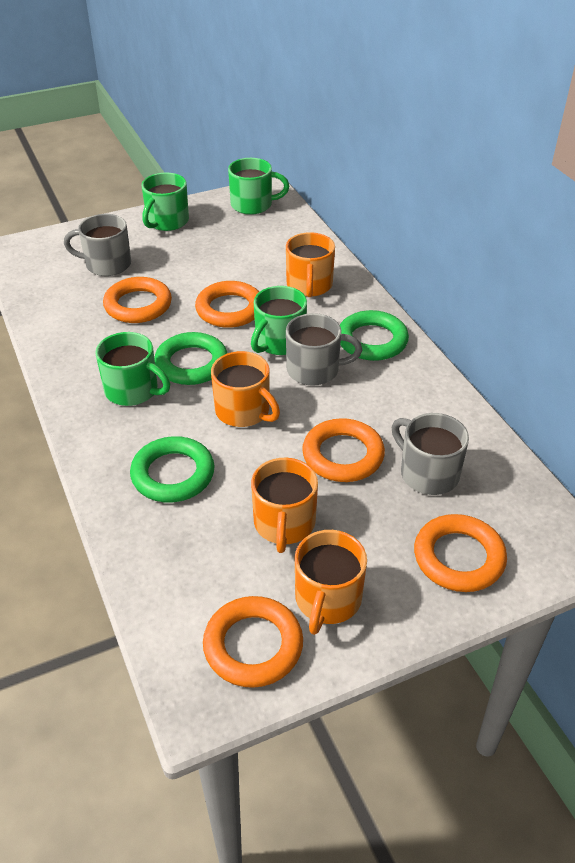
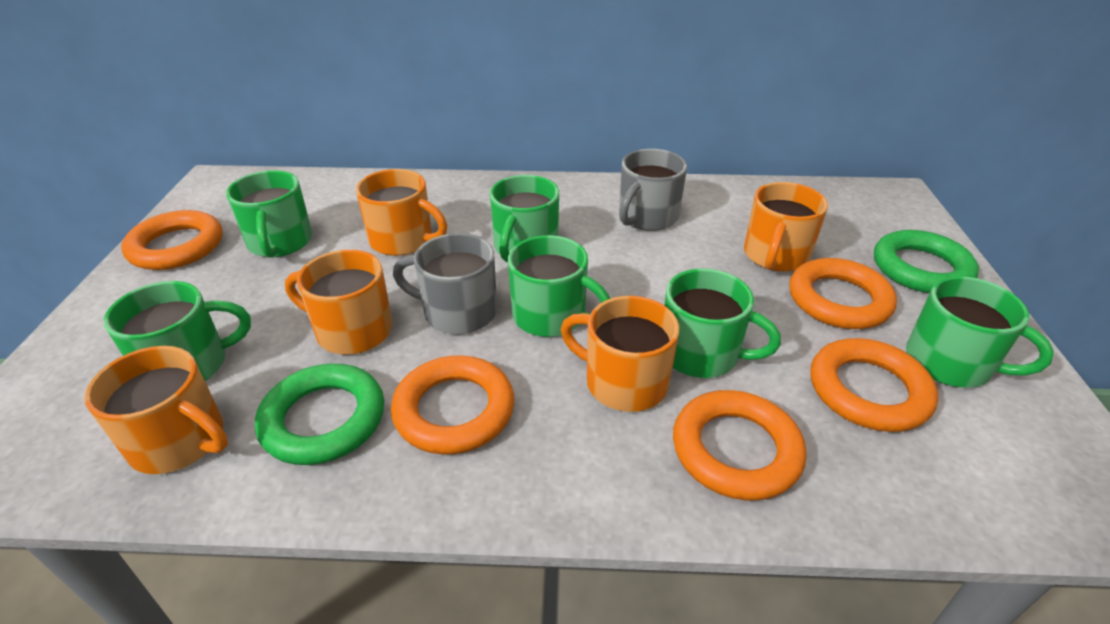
green mug: 4 -> 6
green ring: 3 -> 2
grey mug: 3 -> 2
orange mug: 4 -> 5

